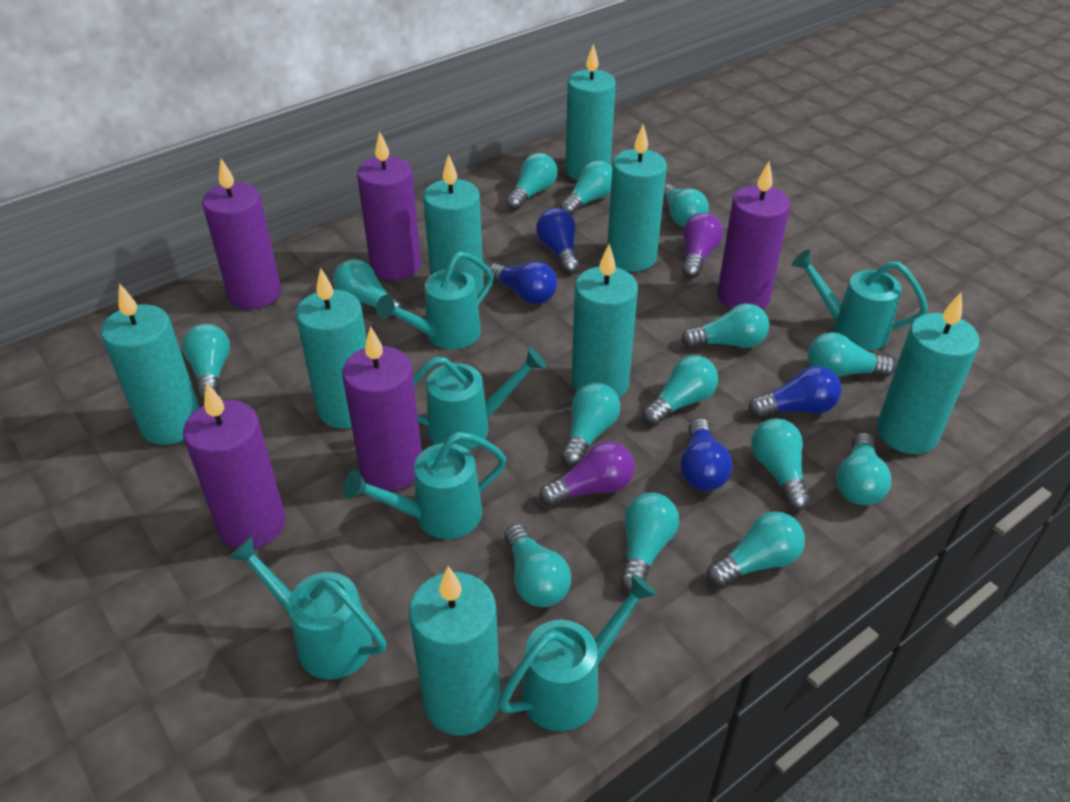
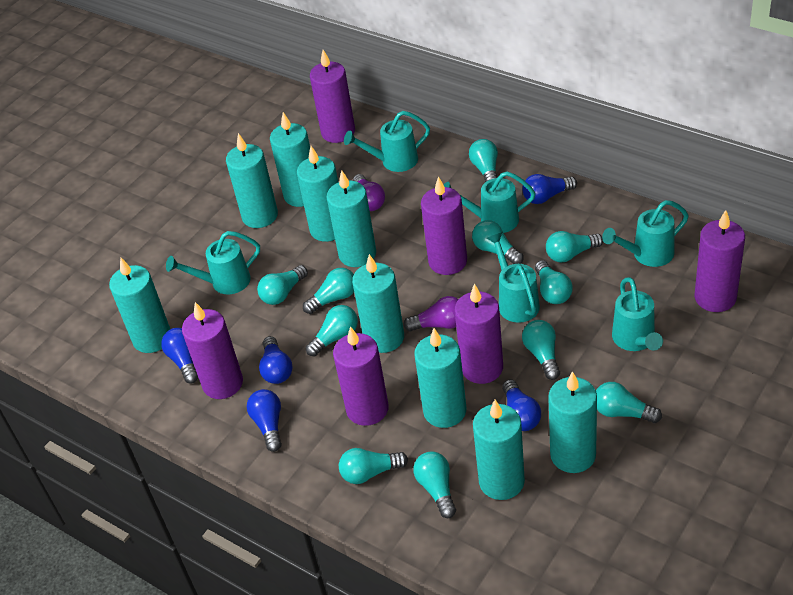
blue light bulb: 4 -> 5
purple candle: 5 -> 6
turquoise candle: 8 -> 9
turquoise light bulb: 14 -> 11

